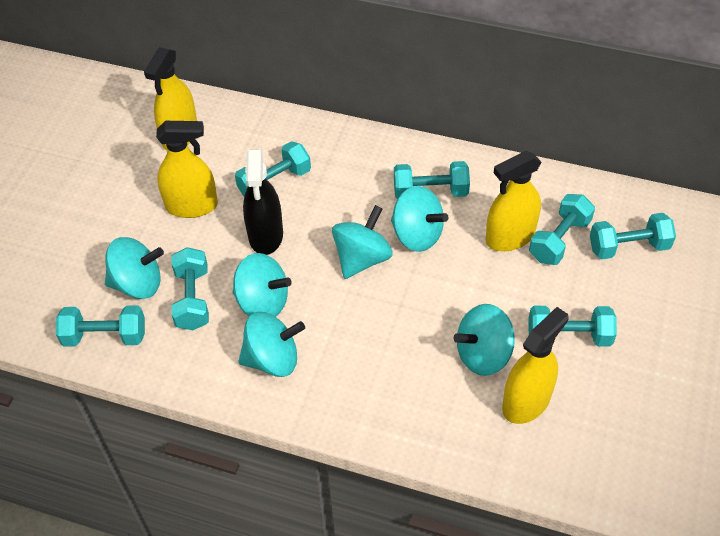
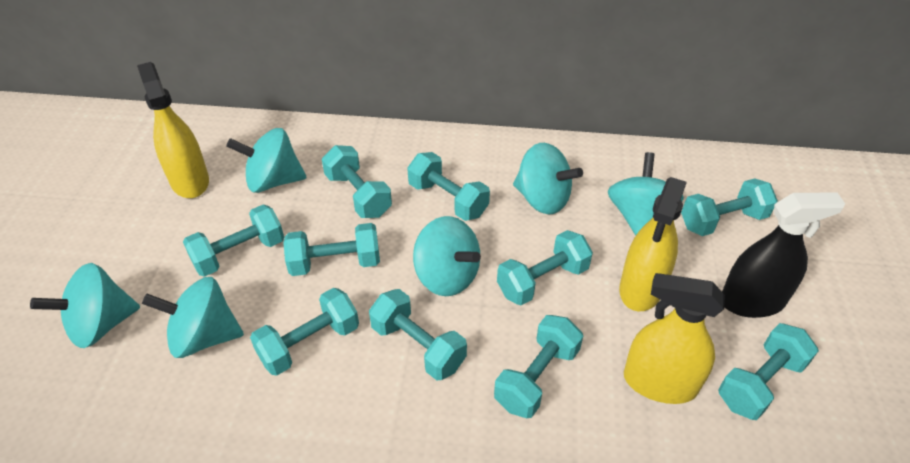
turquoise dumbbell: 7 -> 10
yellow spray bottle: 4 -> 3

